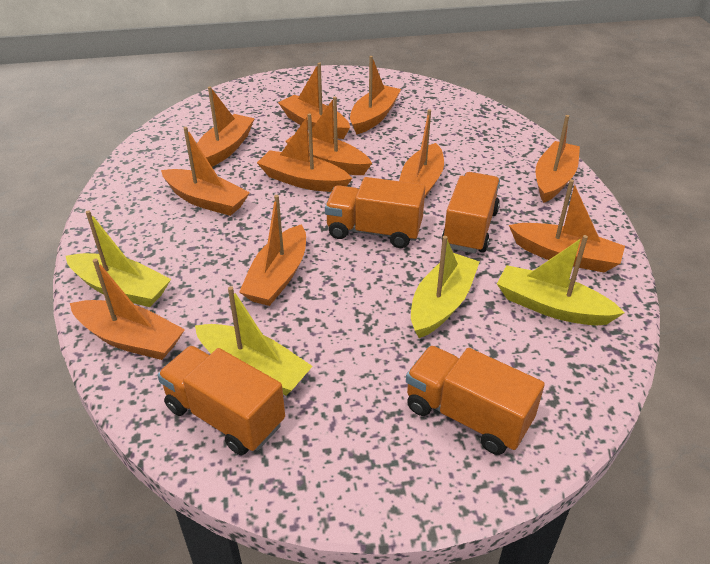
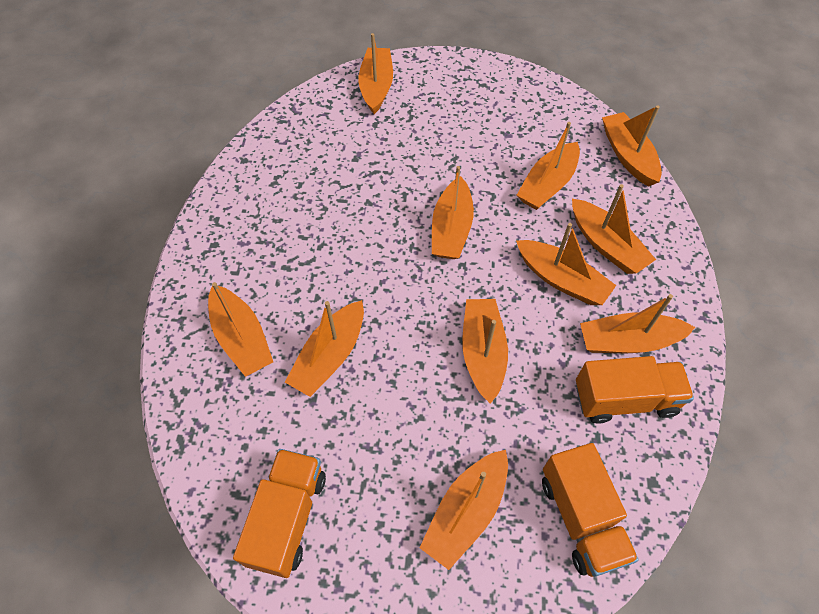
orange truck: 4 -> 3
yellow boat: 4 -> 0

